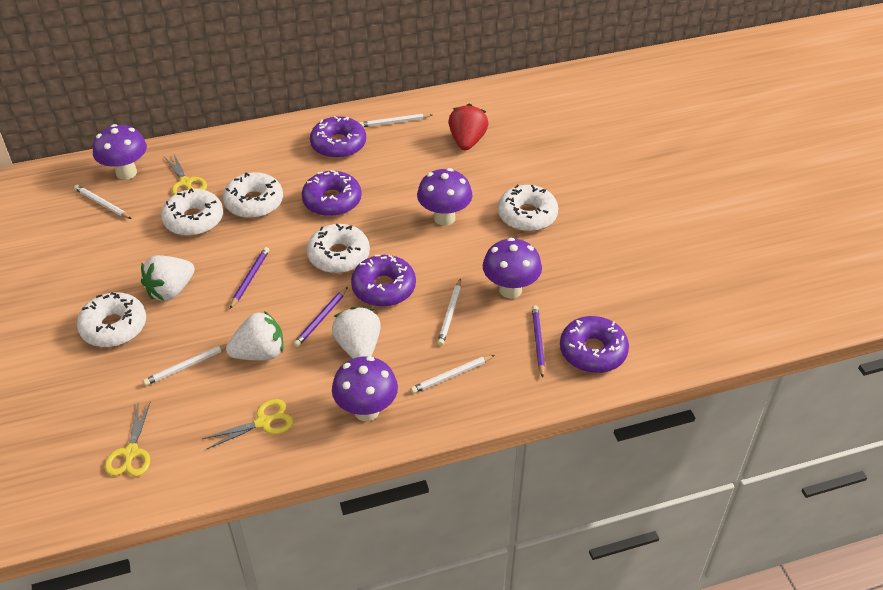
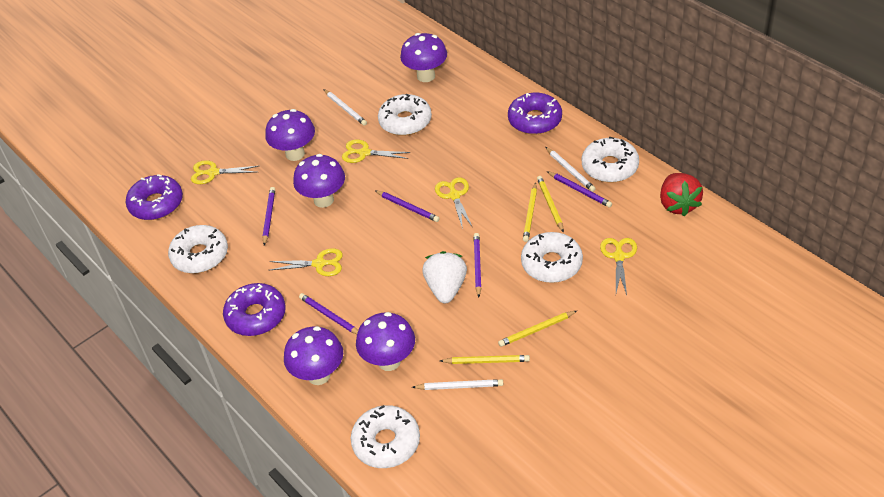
purple donut: 4 -> 3
purple mushroom: 4 -> 5
purple pencil: 3 -> 5
white pencil: 5 -> 3
white strawberry: 3 -> 1
yellow pencil: 0 -> 4
yellow scissors: 3 -> 5

